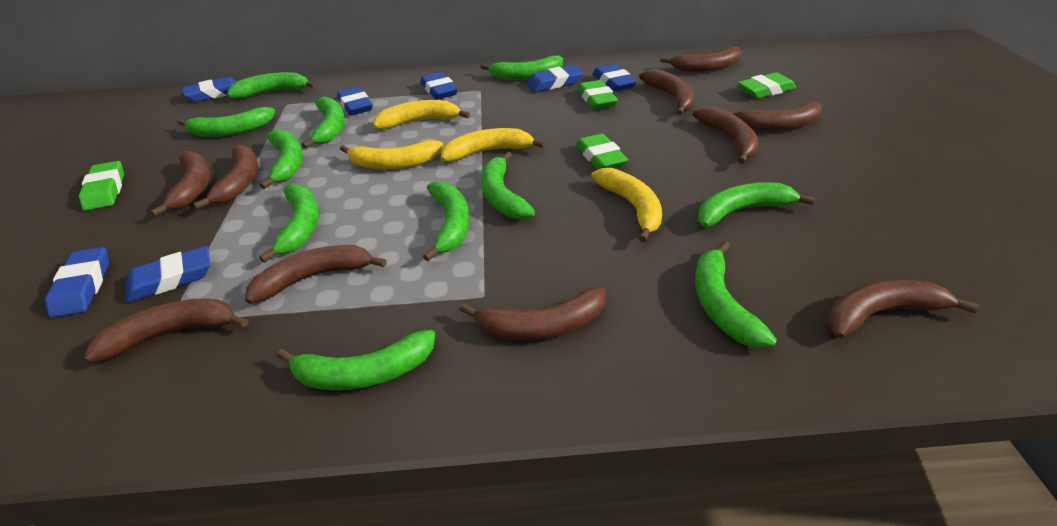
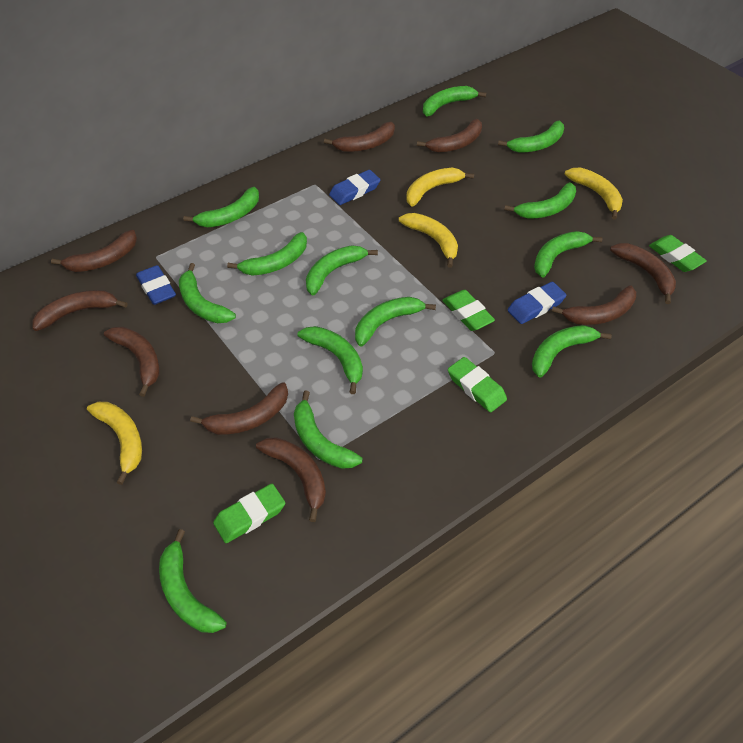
blue eraser: 7 -> 3
brown banana: 10 -> 9
green banana: 11 -> 13

